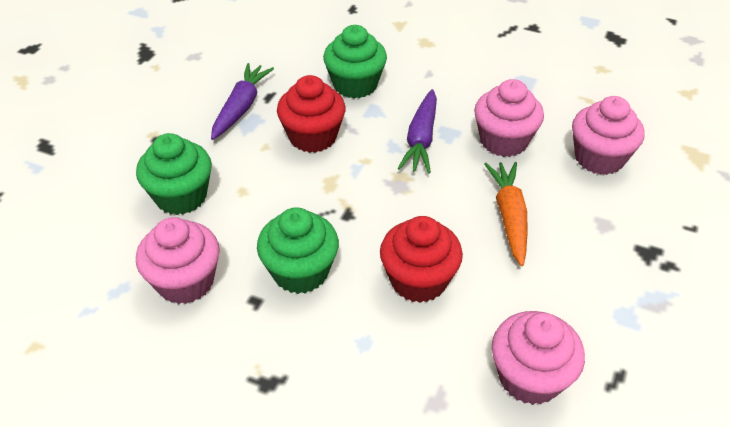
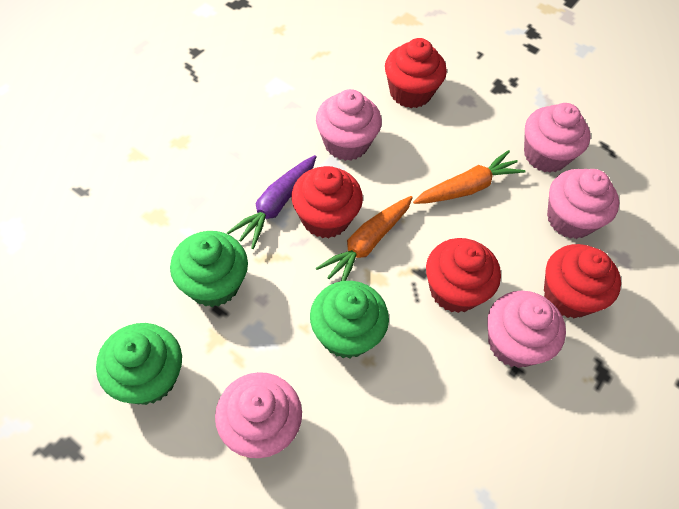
orange carrot: 1 -> 2
pink cupcake: 4 -> 5
purple carrot: 2 -> 1
red cupcake: 2 -> 4

